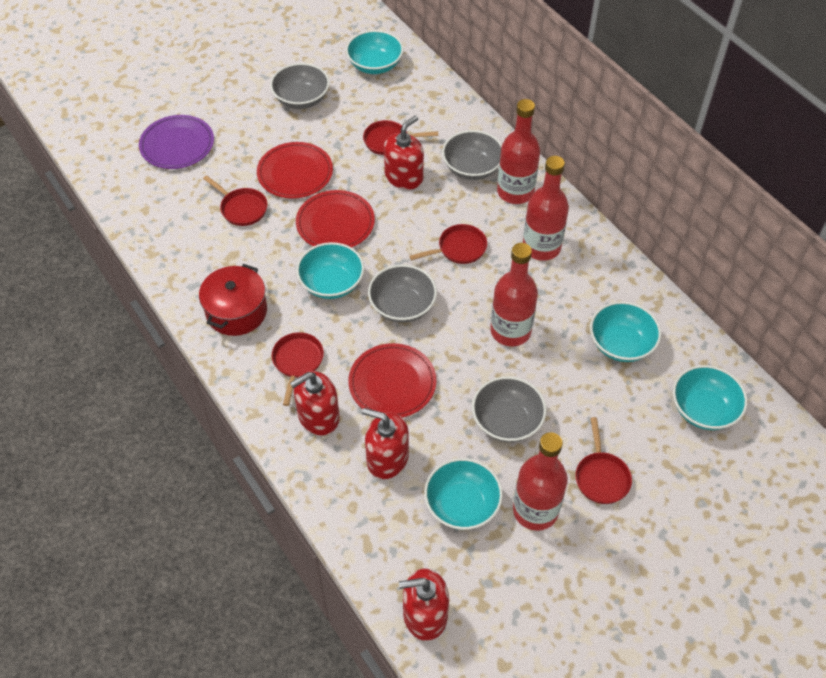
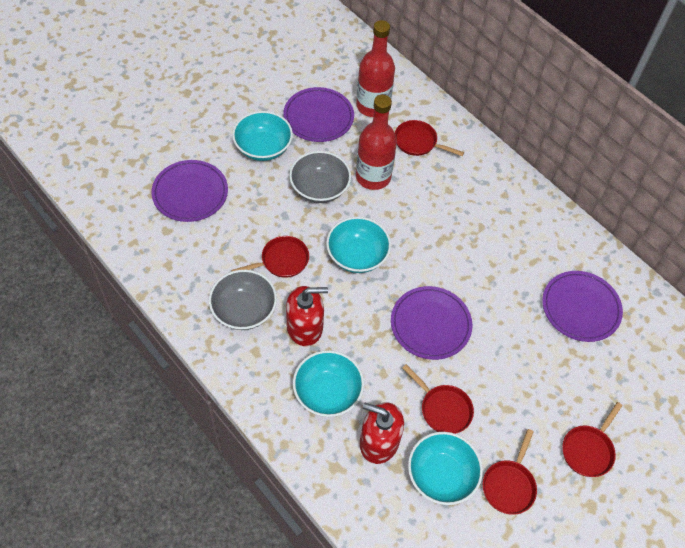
grey bowl: 4 -> 2
purple plate: 1 -> 4
red bottle: 4 -> 2
red plate: 3 -> 0
red pot: 1 -> 0
red soap dispenser: 4 -> 2
turquoise bowl: 5 -> 4

